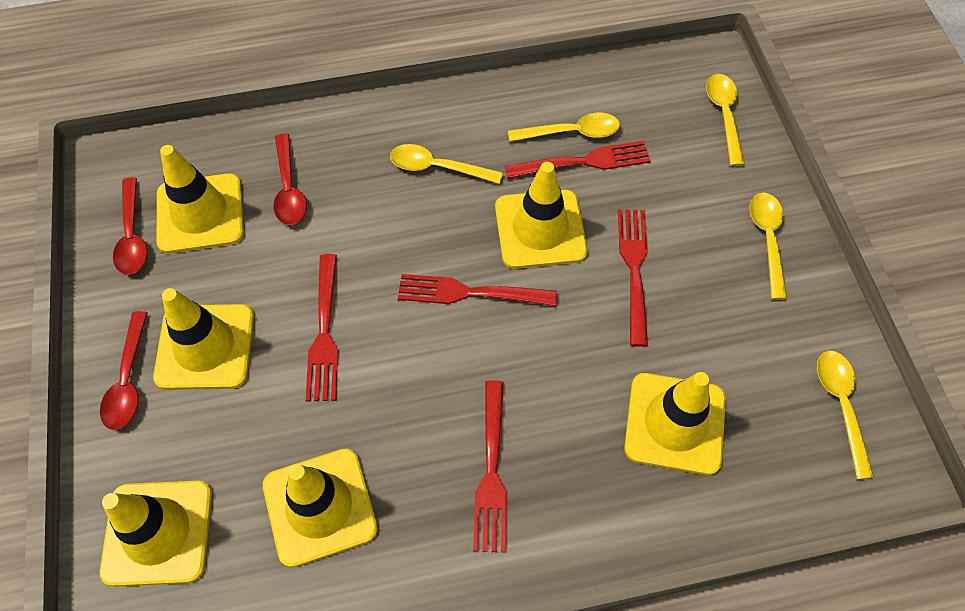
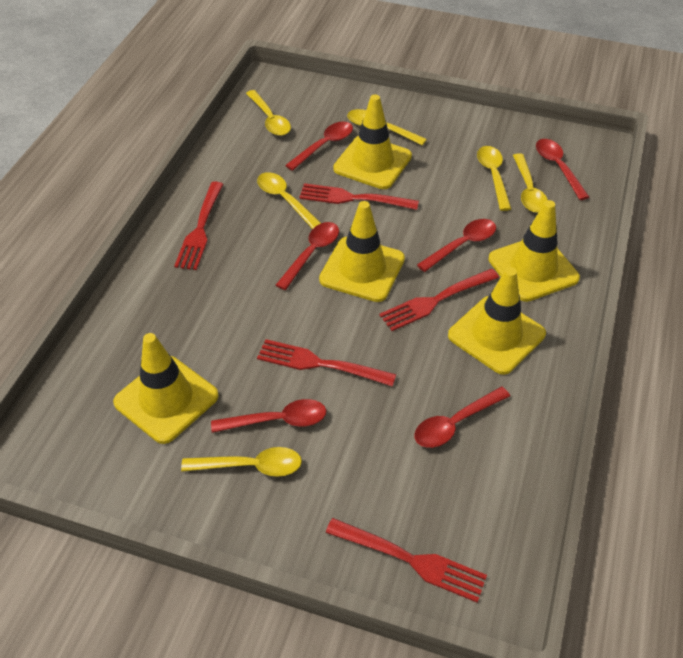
red spoon: 3 -> 6
yellow spoon: 5 -> 6
yellow traffic cone: 6 -> 5

